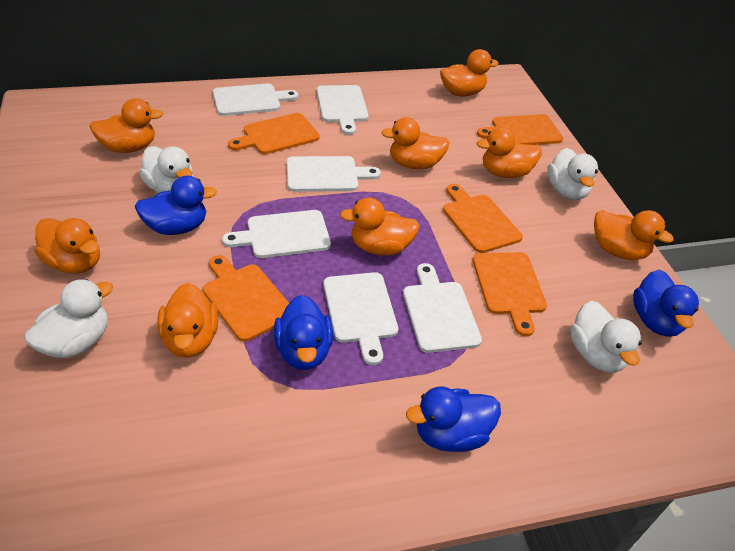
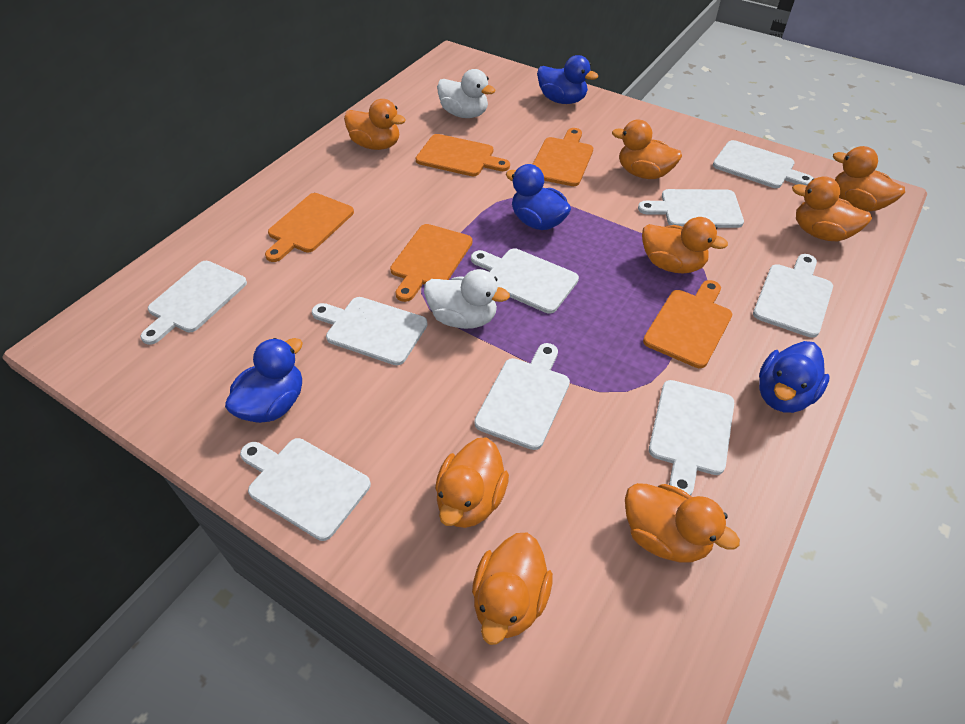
white cutting board: 6 -> 9
white duck: 4 -> 2

